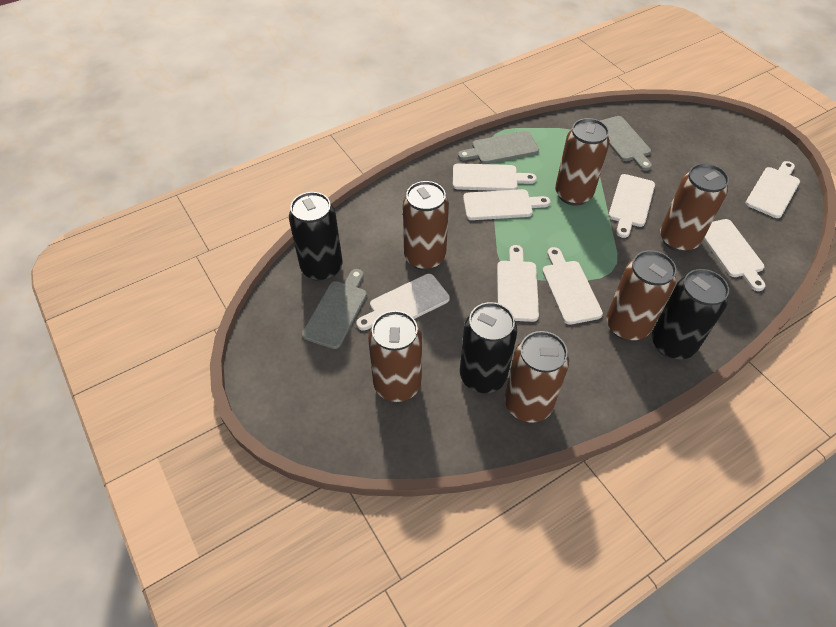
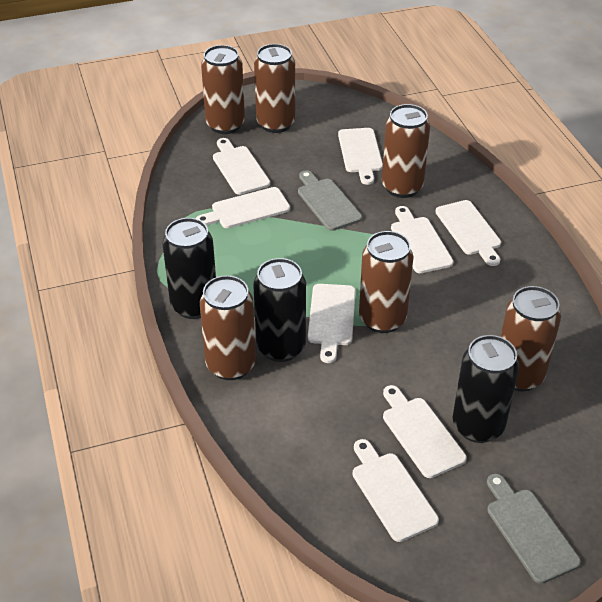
grey cutting board: 3 -> 2

